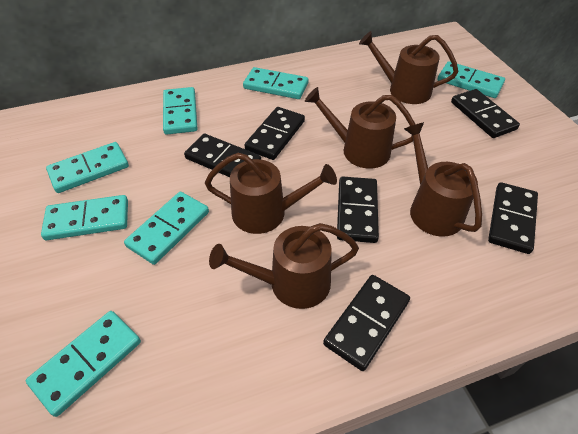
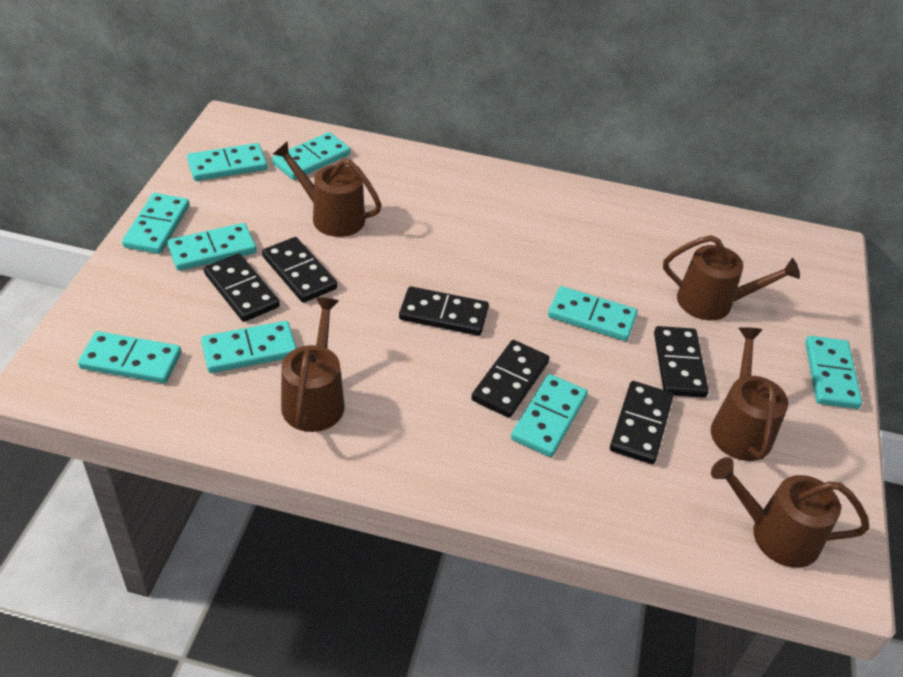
turquoise domino: 7 -> 9

